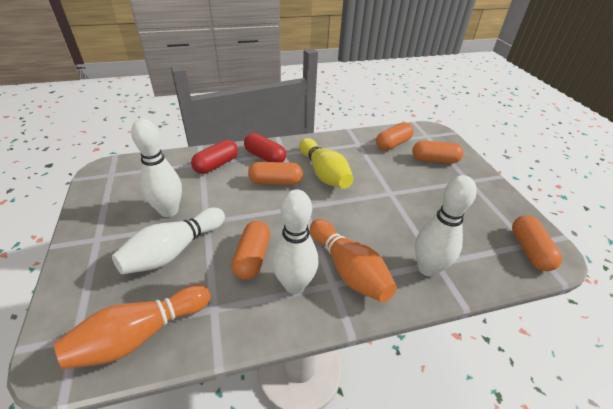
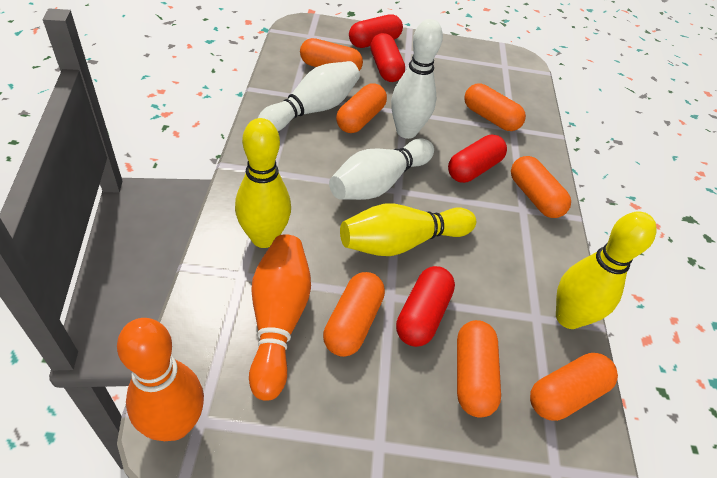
orange capsule: 5 -> 7
red capsule: 2 -> 4
white bowling pin: 4 -> 3
yellow bowling pin: 1 -> 3

